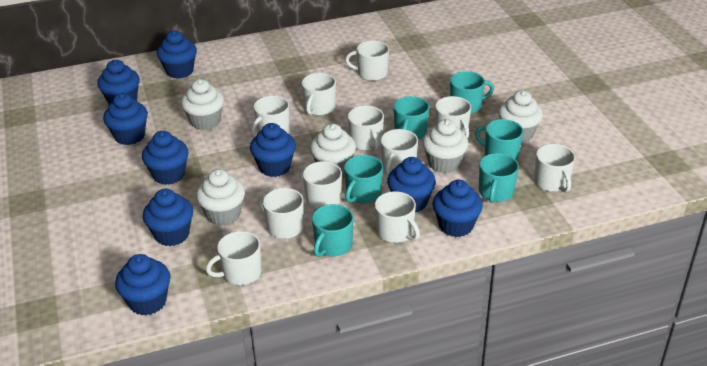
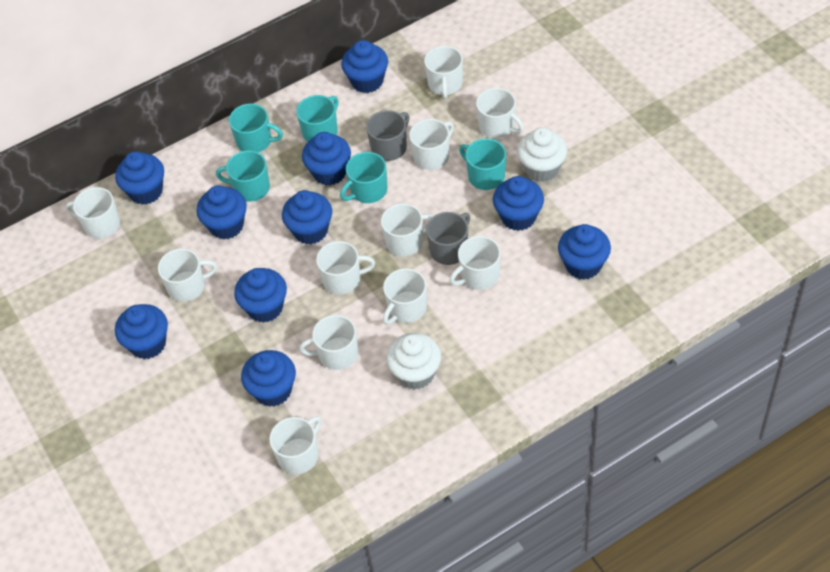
blue cupcake: 9 -> 10
grey mug: 0 -> 2
turquoise mug: 6 -> 5
white cupcake: 5 -> 2

